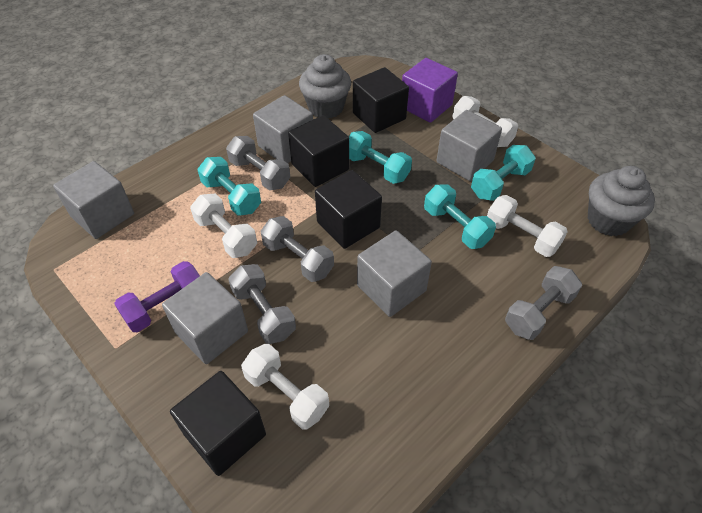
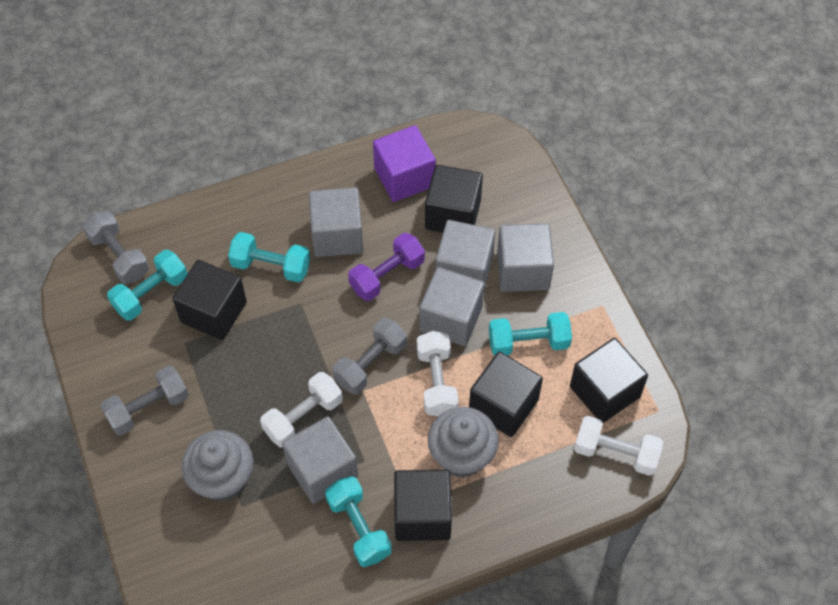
black cube: 4 -> 5
grey dumbbell: 4 -> 3
white dumbbell: 4 -> 3

